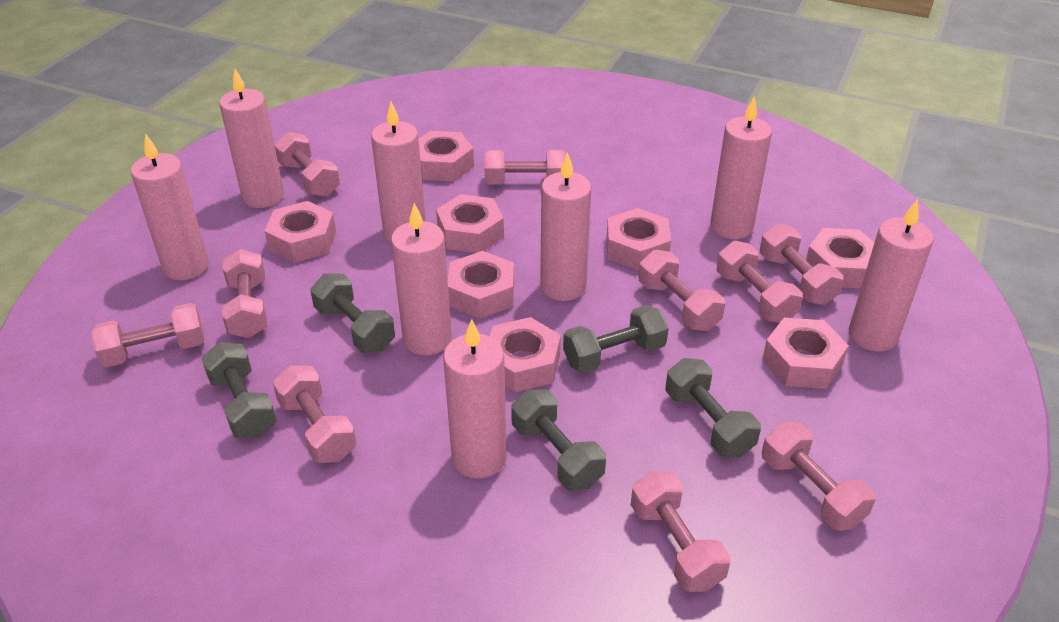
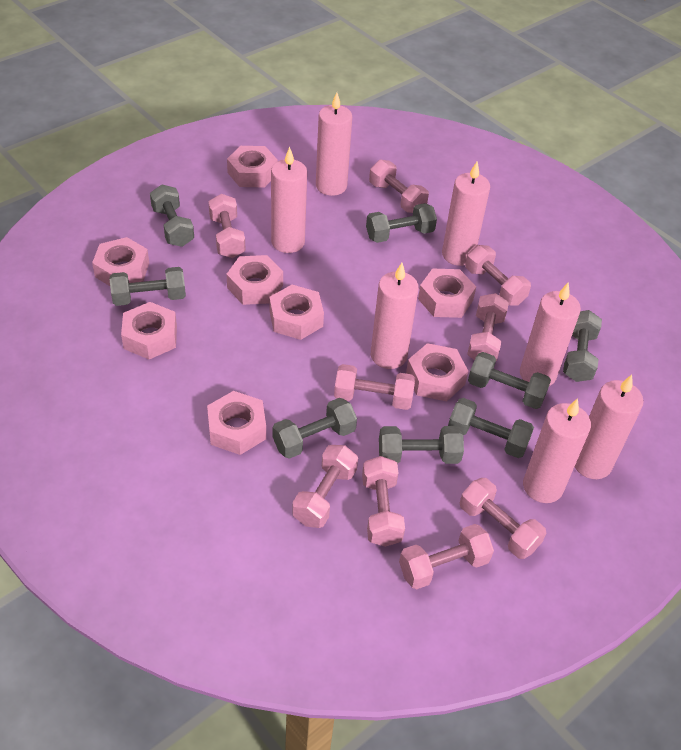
grey dumbbell: 5 -> 8
pink candle: 8 -> 7
pink dumbbell: 10 -> 9

